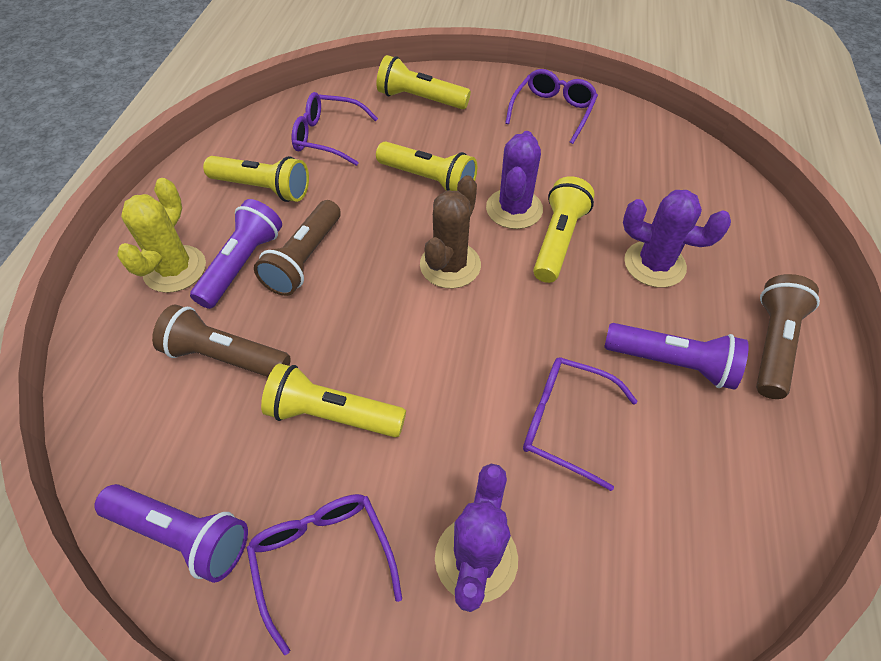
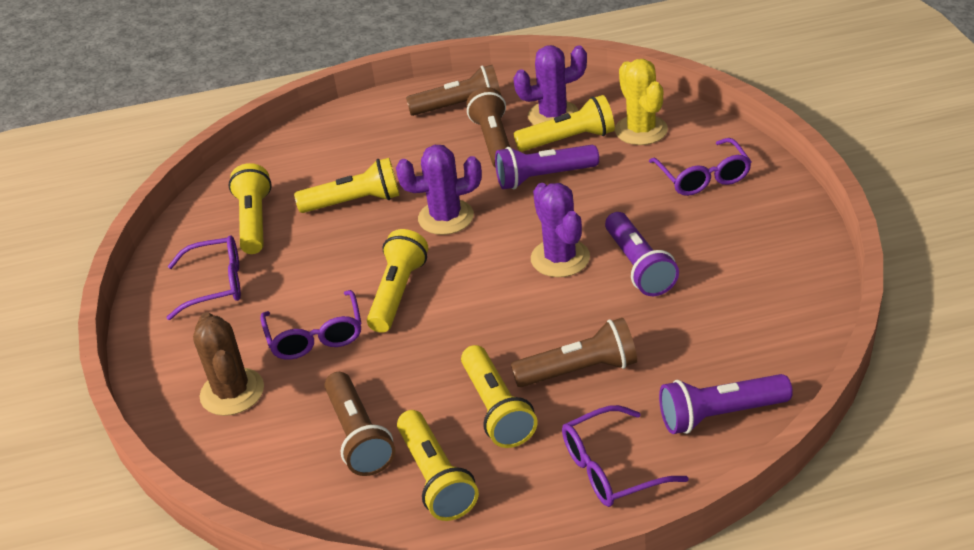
brown flashlight: 3 -> 4
yellow flashlight: 5 -> 6

